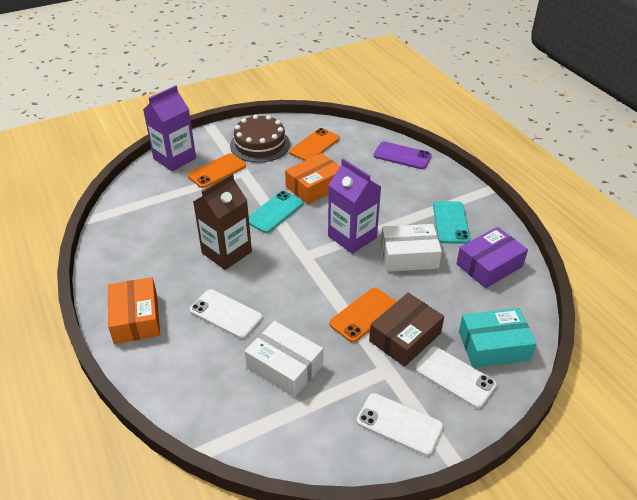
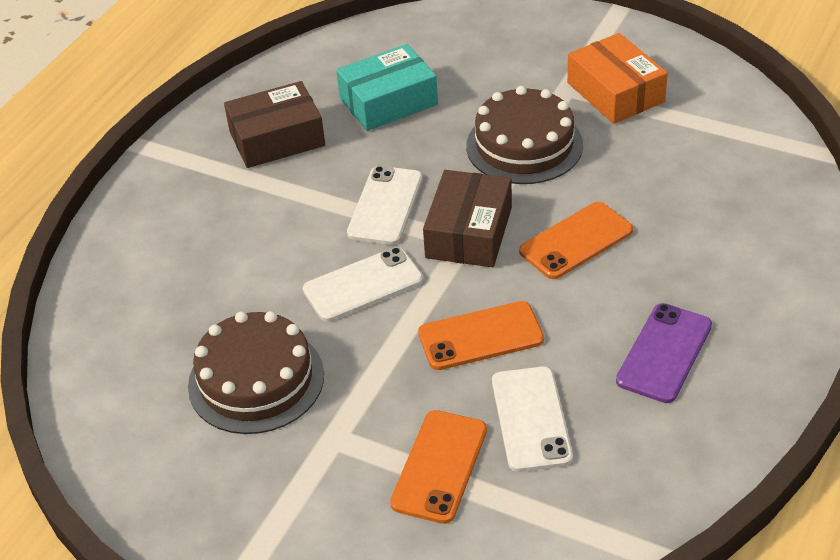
brown box: 1 -> 2
brown cake: 1 -> 2
brown carton: 1 -> 0
orange box: 2 -> 1
purple box: 1 -> 0
purple carton: 2 -> 0
turquoise phone: 2 -> 0
white box: 2 -> 0

